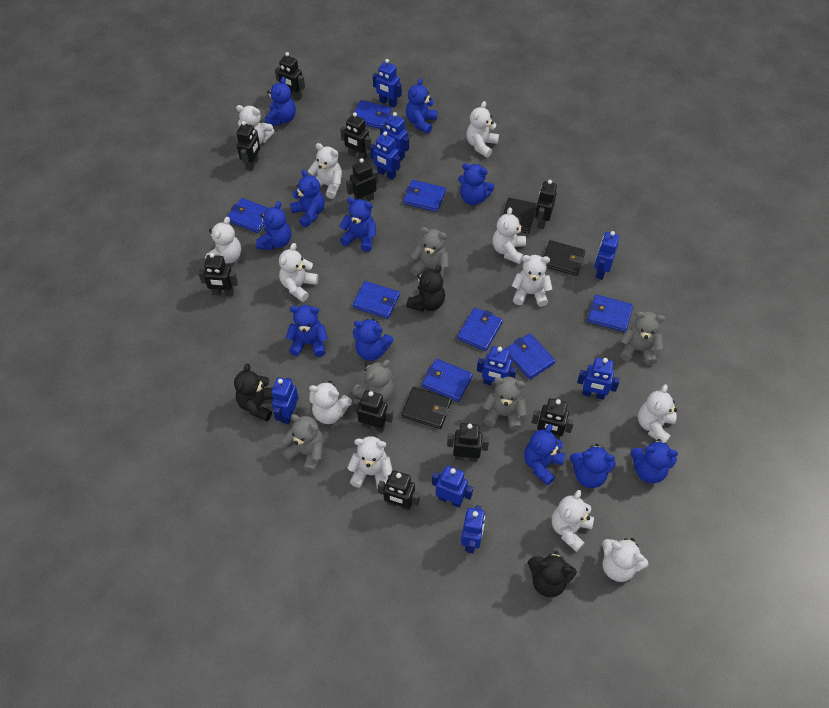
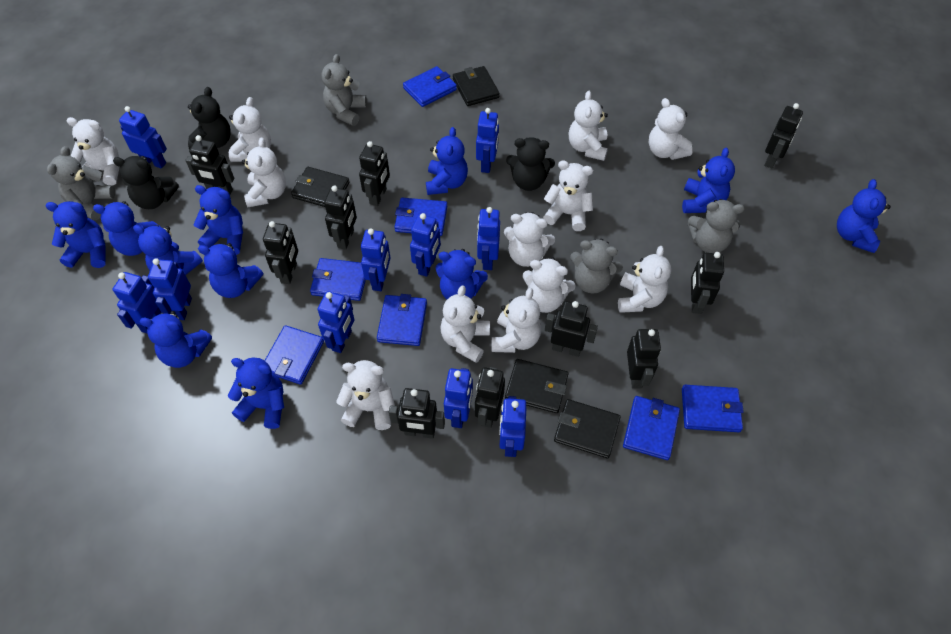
black wallet: 3 -> 4
blue robot: 9 -> 10
blue wallet: 8 -> 7
grey teddy bear: 5 -> 4

